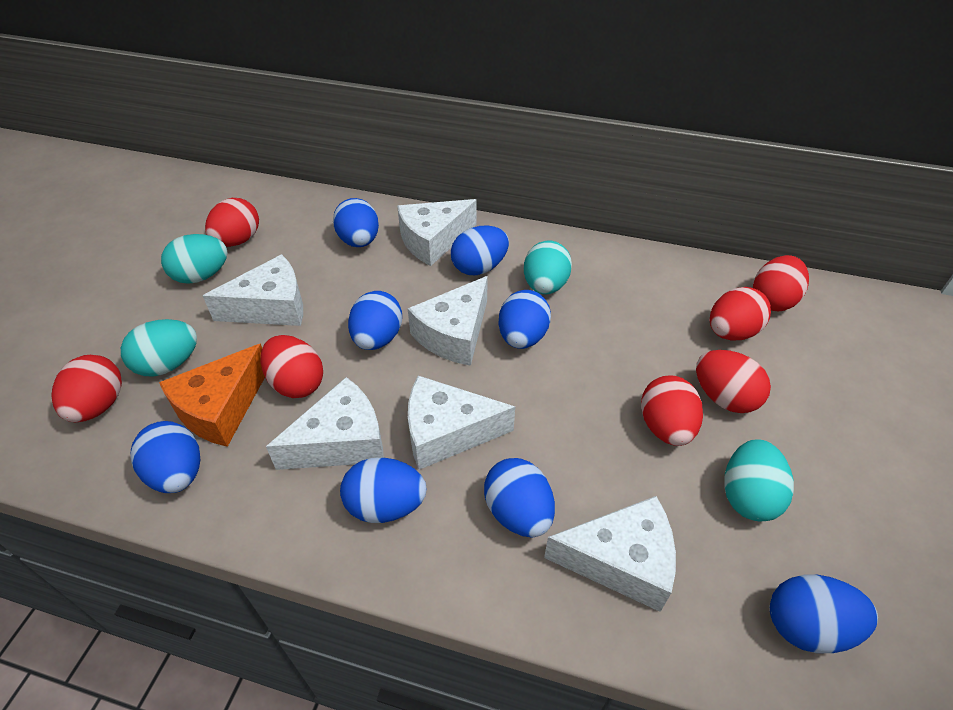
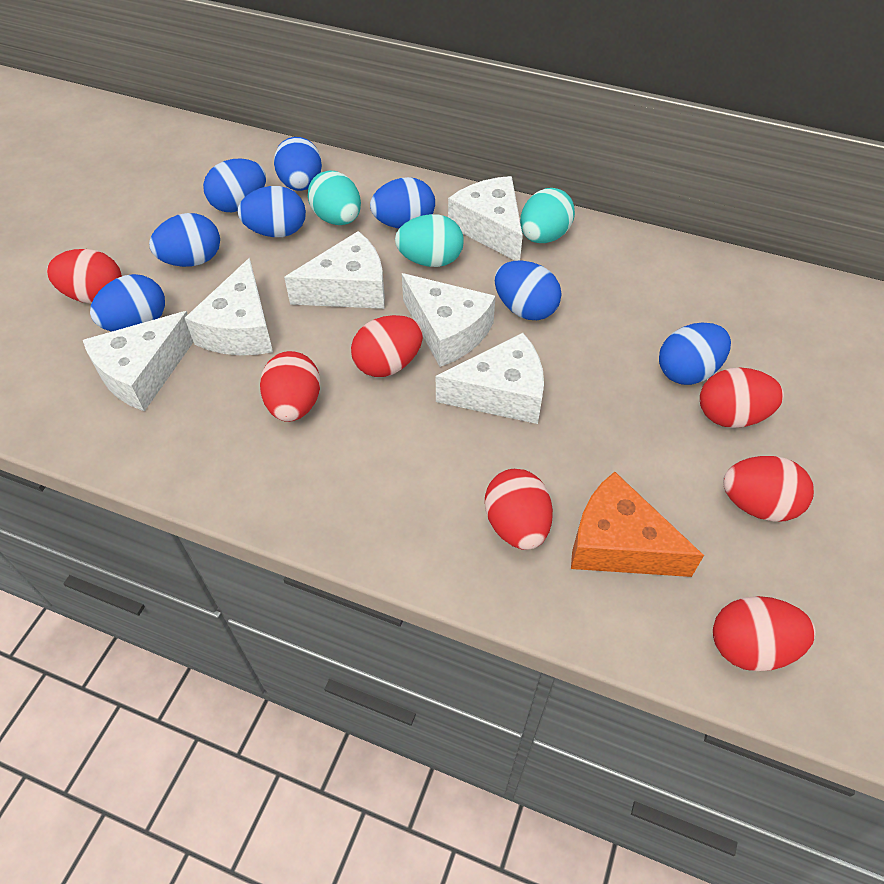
turquoise egg: 4 -> 3

